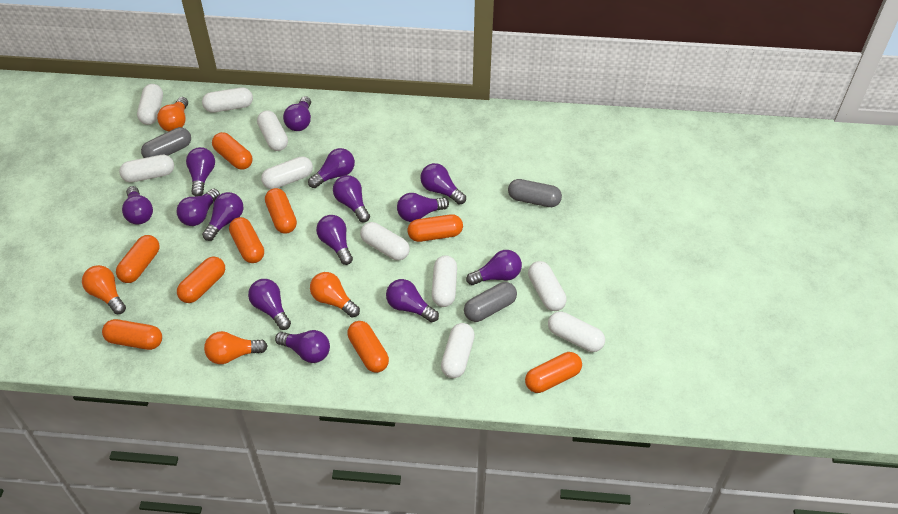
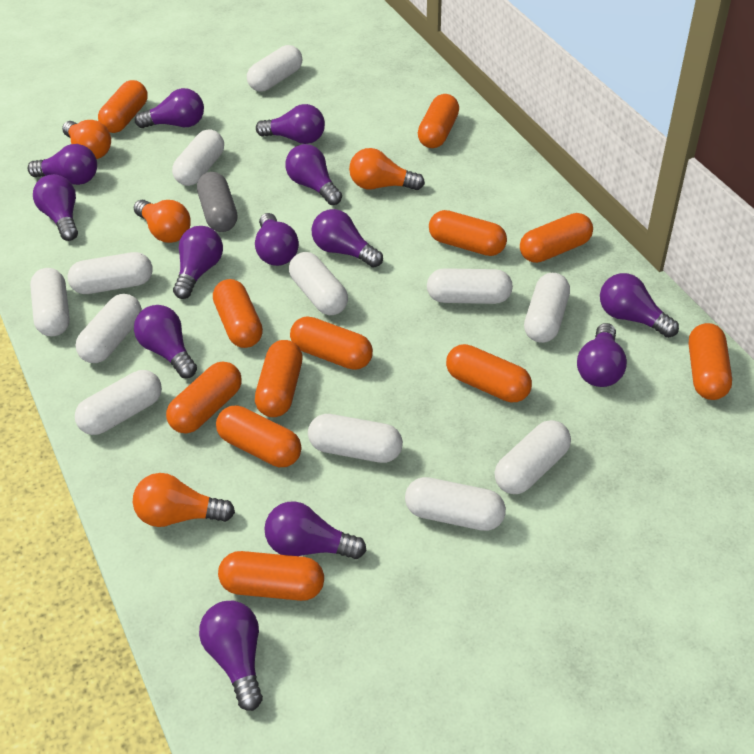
grey capsule: 3 -> 1
orange capsule: 9 -> 12
purple light bulb: 14 -> 13
white capsule: 10 -> 12

